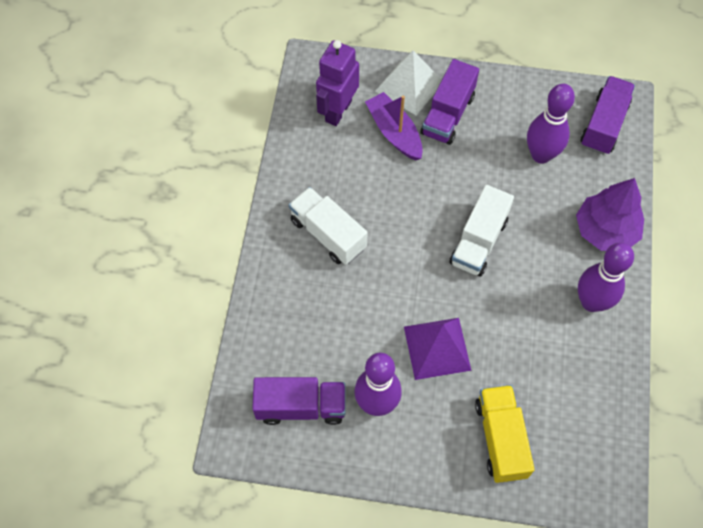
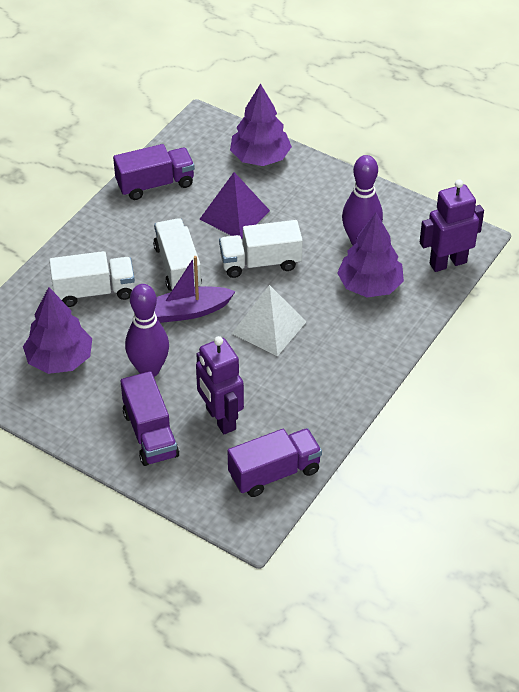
purple bowling pin: 3 -> 2
purple robot: 1 -> 2
purple tree: 1 -> 3
white truck: 2 -> 3
yellow truck: 1 -> 0

